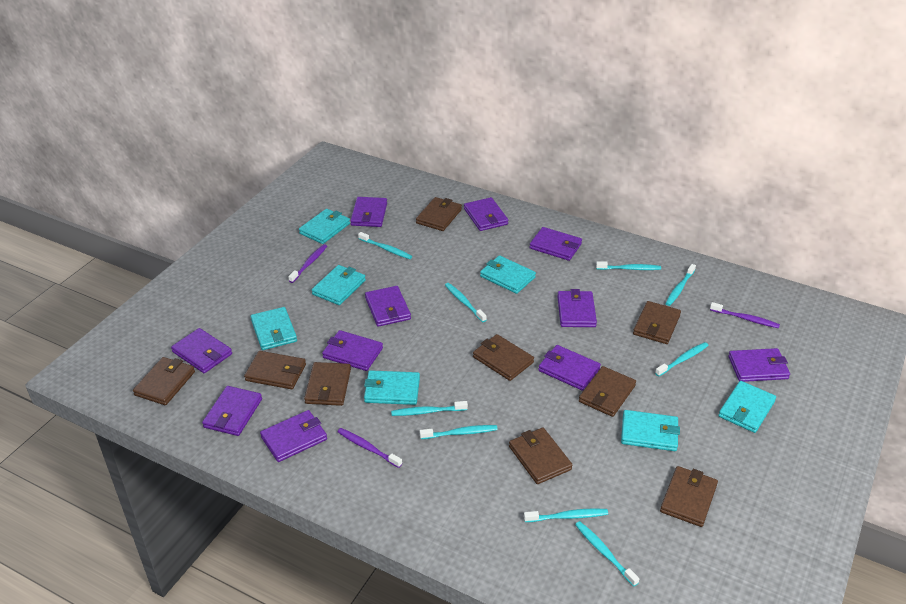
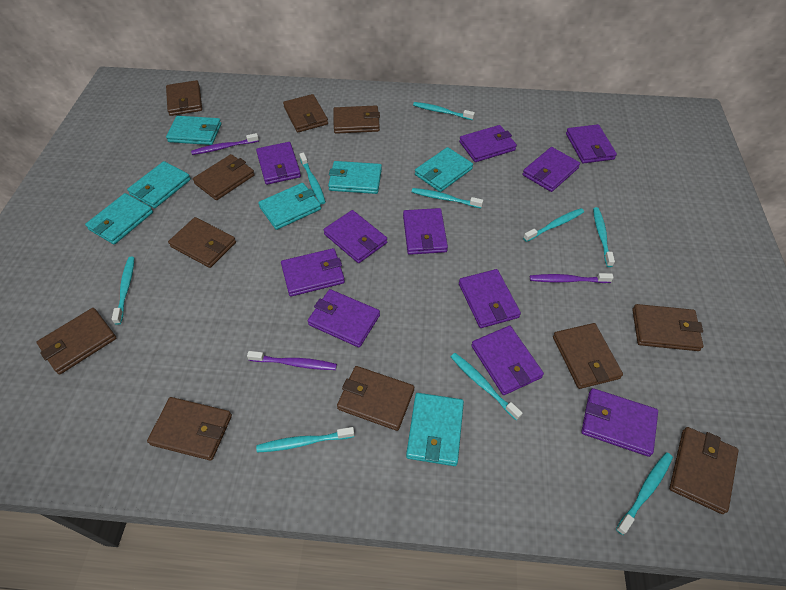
brown wallet: 9 -> 11

